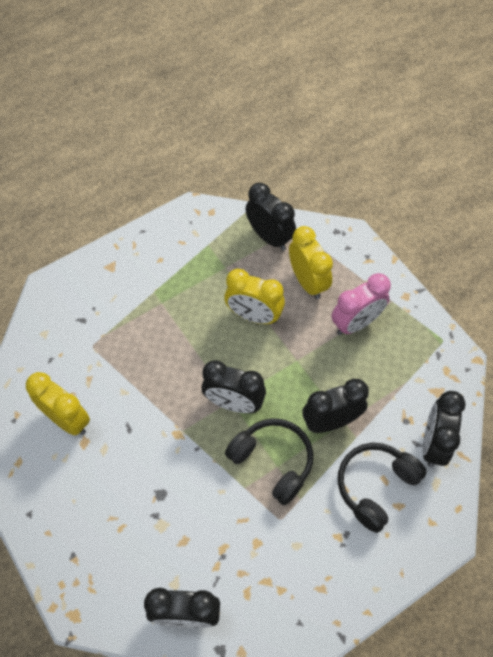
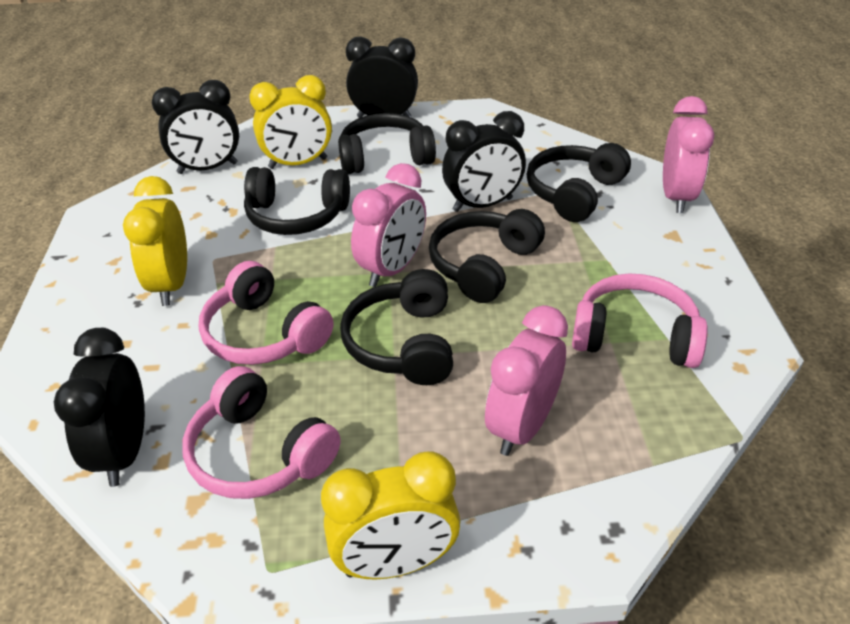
black clock: 5 -> 4
black headphones: 2 -> 5
pink clock: 1 -> 3
pink headphones: 0 -> 3

